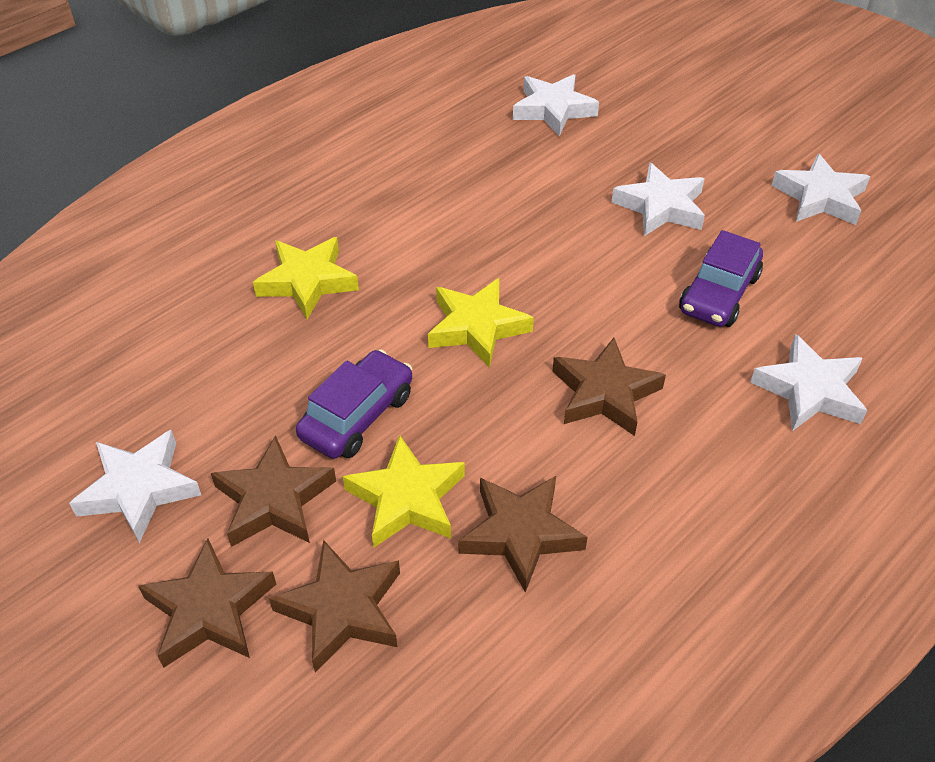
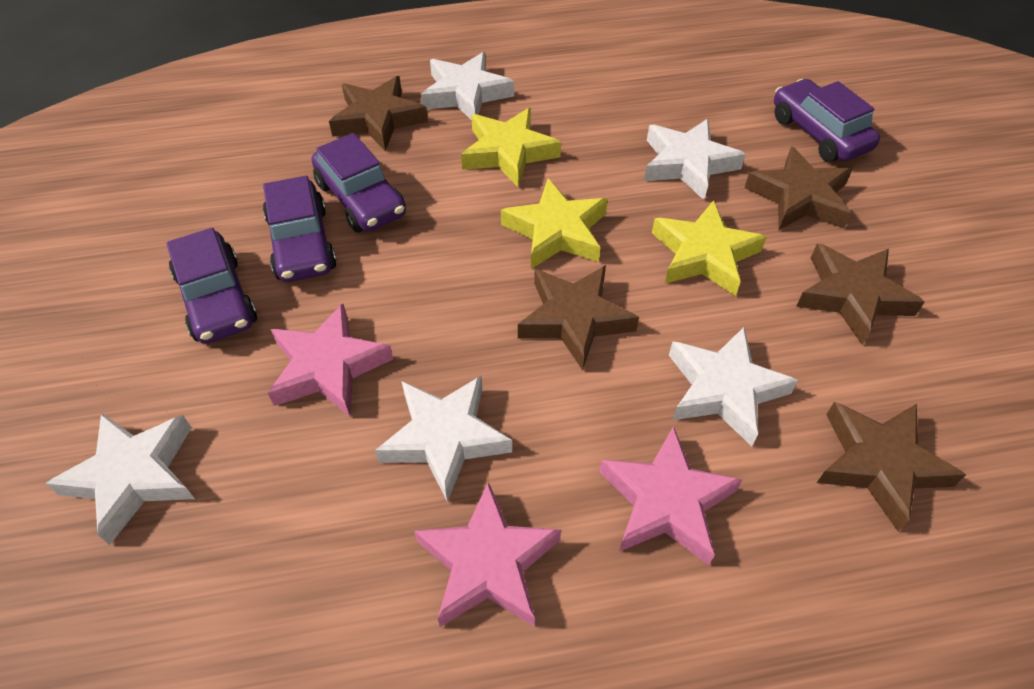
pink star: 0 -> 3
purple car: 2 -> 4

